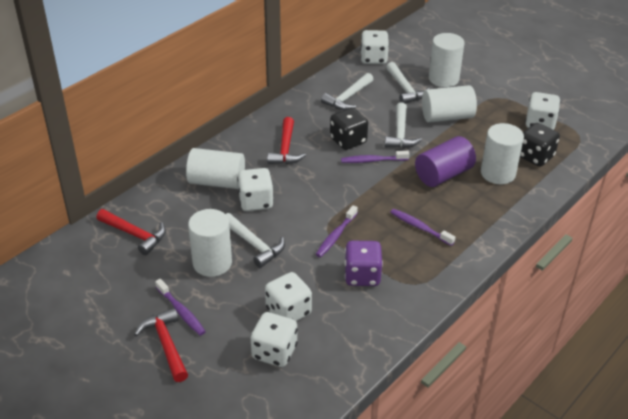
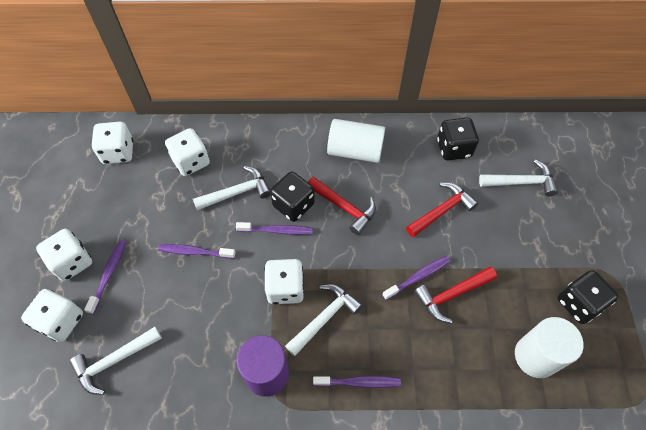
black dice: 2 -> 3
purple dice: 1 -> 0
purple toothbrush: 4 -> 5
white cylinder: 5 -> 2

